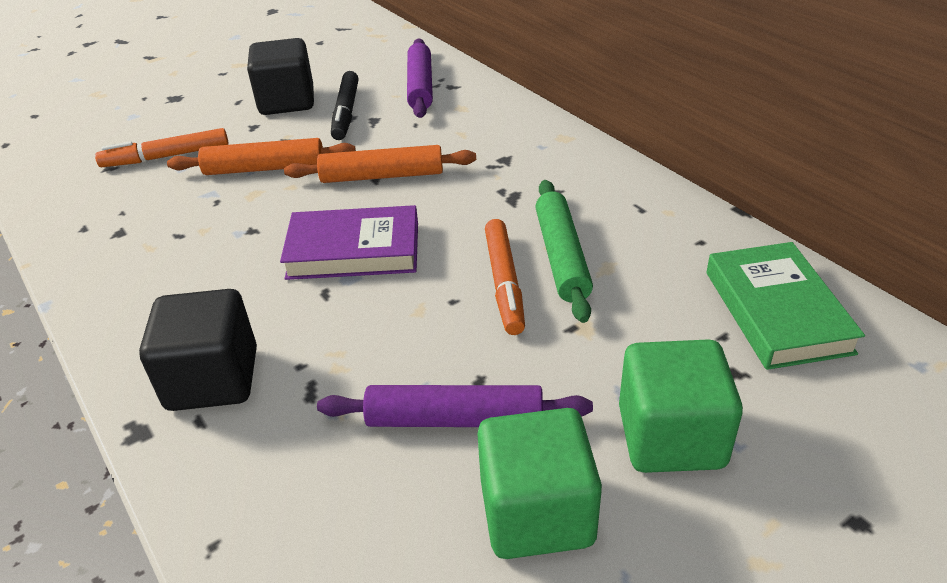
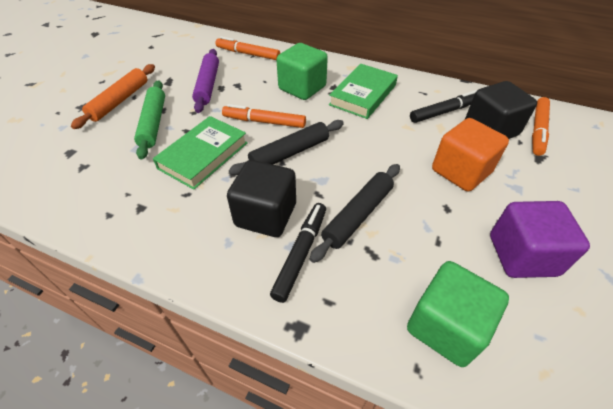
black marker: 1 -> 2
black rolling pin: 0 -> 2
green book: 1 -> 2
orange cube: 0 -> 1
orange marker: 2 -> 3
orange rolling pin: 2 -> 1
purple book: 1 -> 0
purple cube: 0 -> 1
purple rolling pin: 2 -> 1

